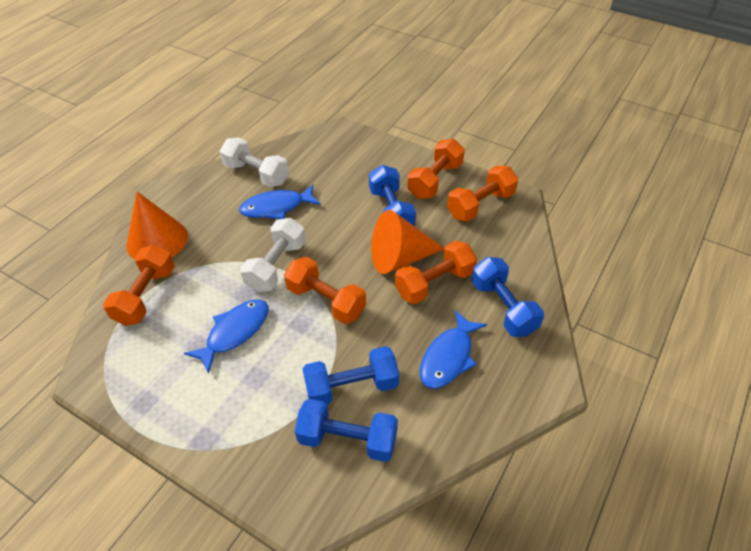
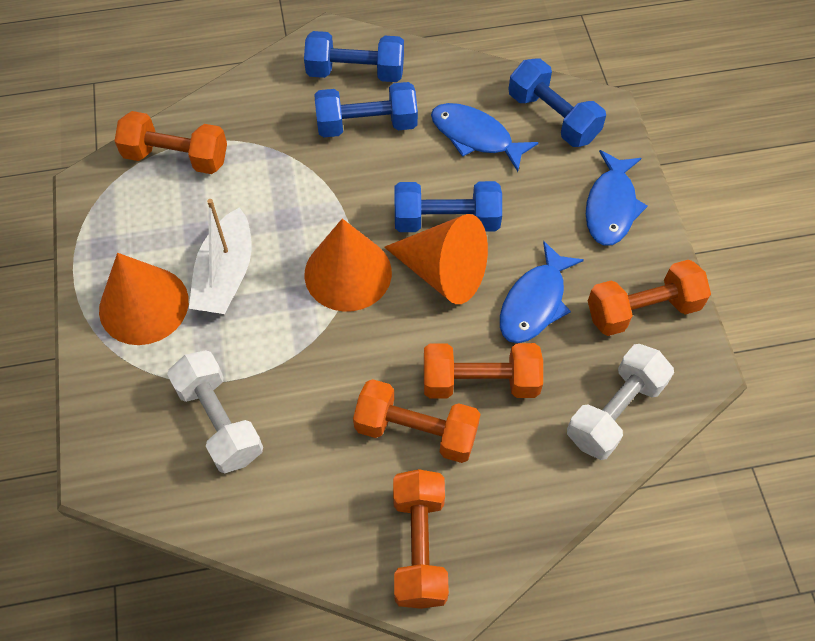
orange cone: 2 -> 3
white boat: 0 -> 1

